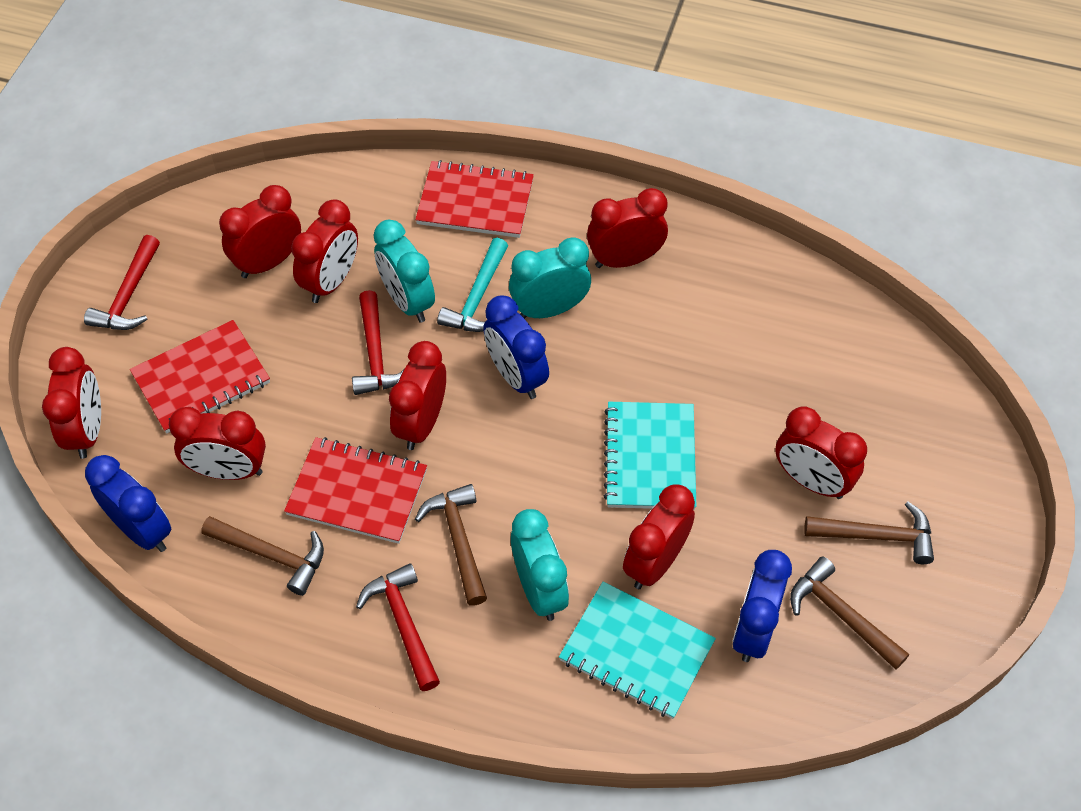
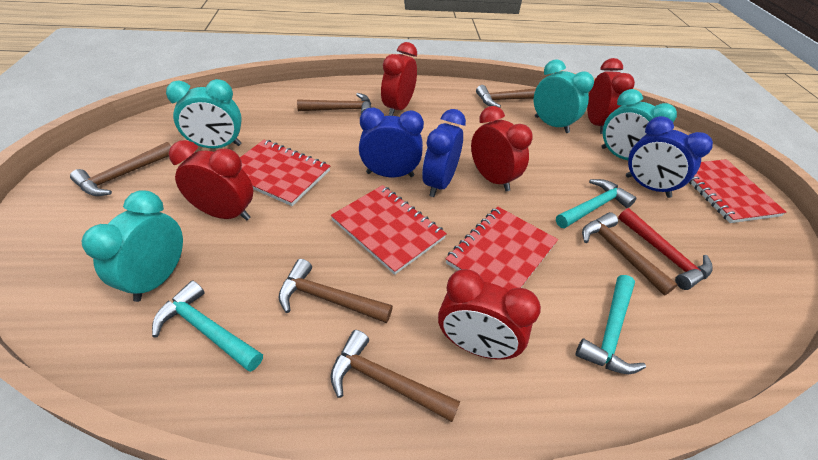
brown hammer: 4 -> 6
red clock: 8 -> 5
red hammer: 3 -> 1
red notebook: 3 -> 4
turquoise clock: 3 -> 4
turquoise hammer: 1 -> 3
turquoise notebook: 2 -> 0

